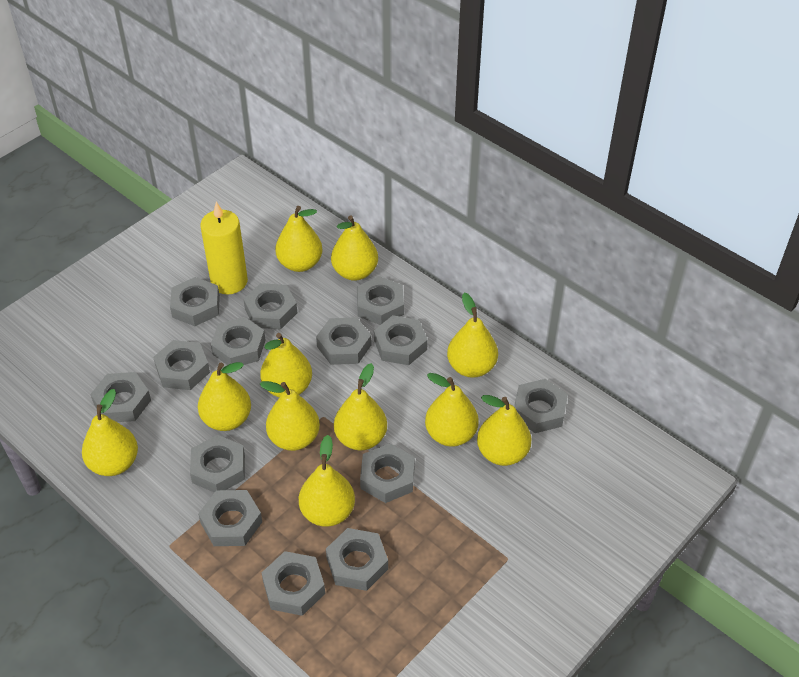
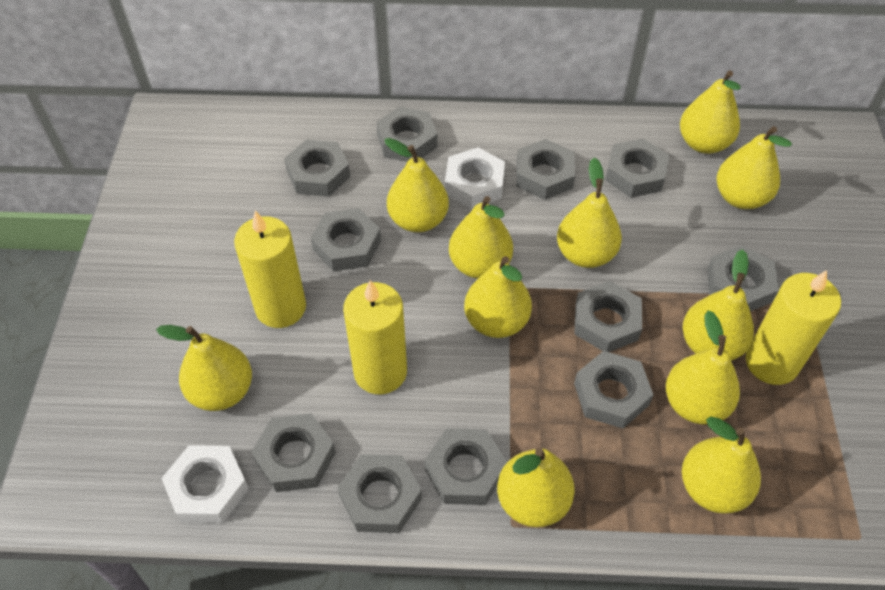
grey nut: 14 -> 11
white nut: 0 -> 2
yellow candle: 1 -> 3

